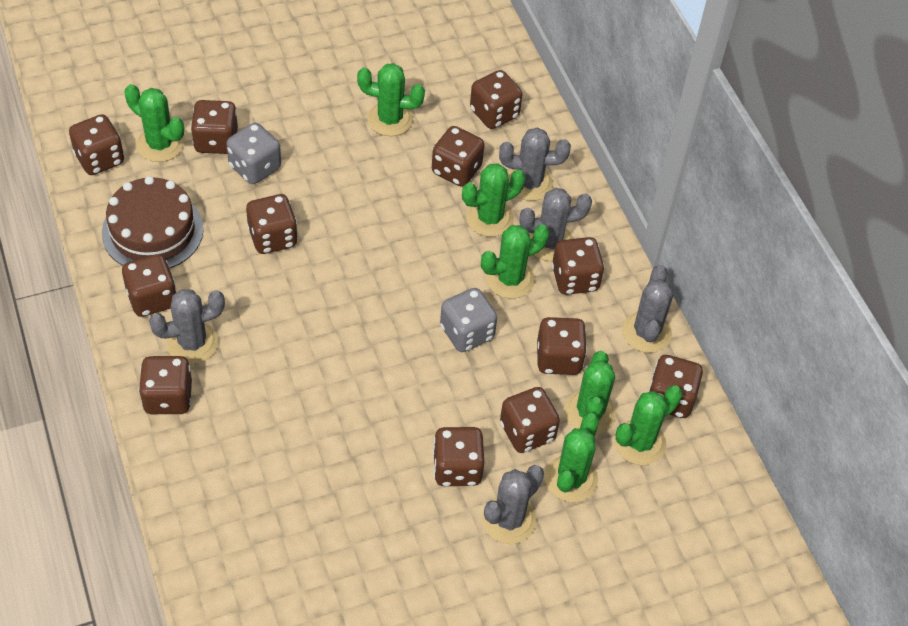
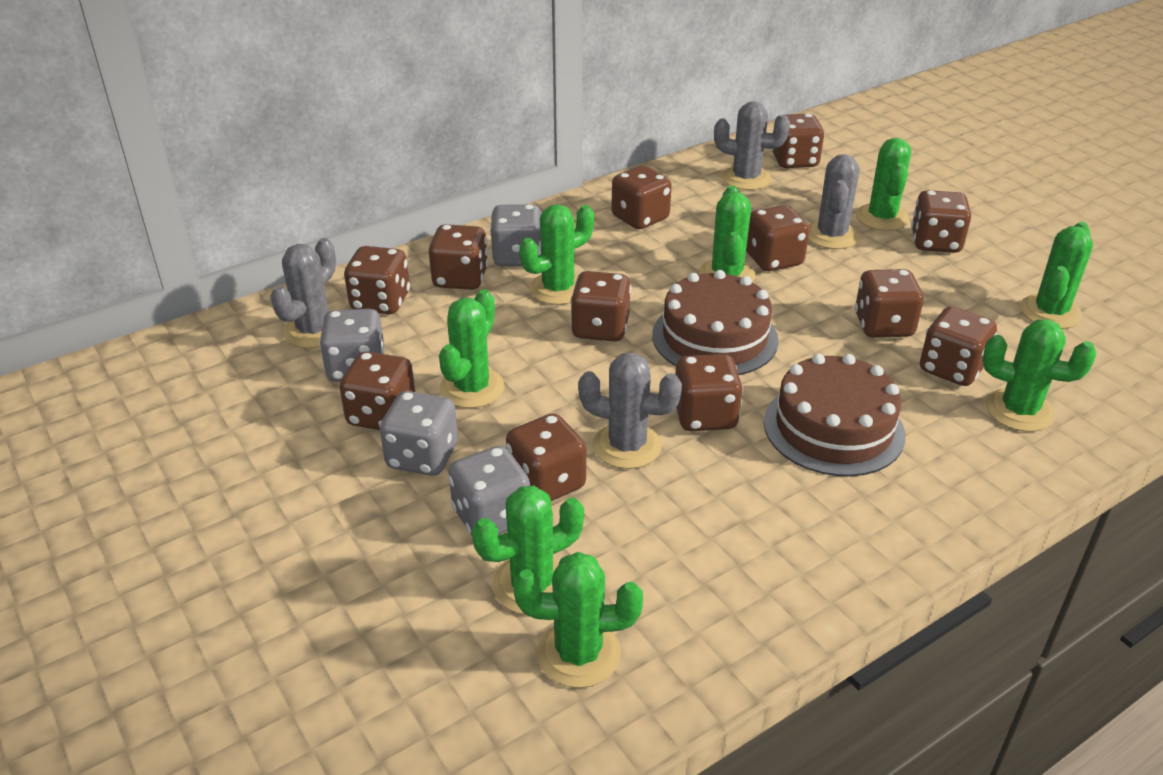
brown cake: 1 -> 2
green cactus: 7 -> 8
grey cactus: 5 -> 4
grey dice: 2 -> 4

